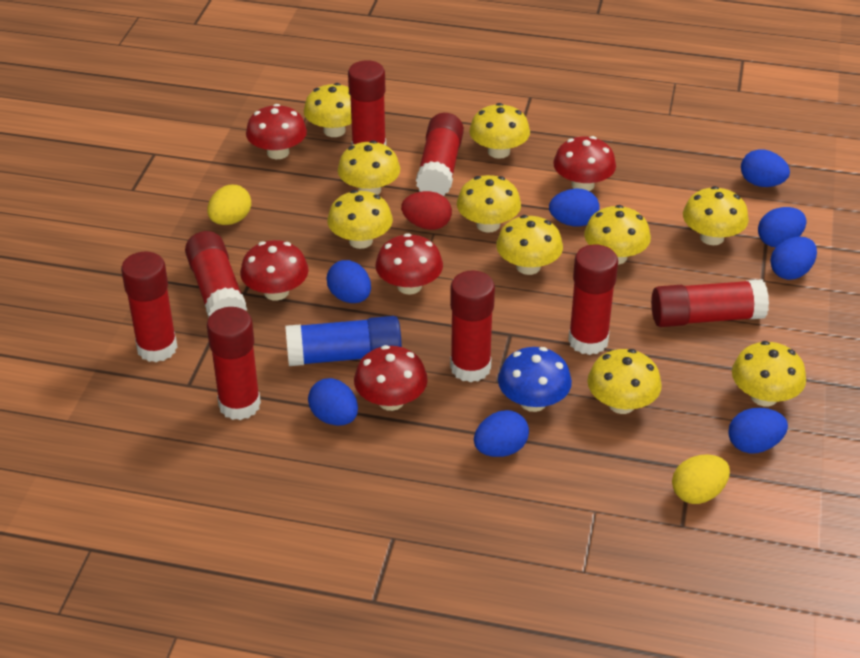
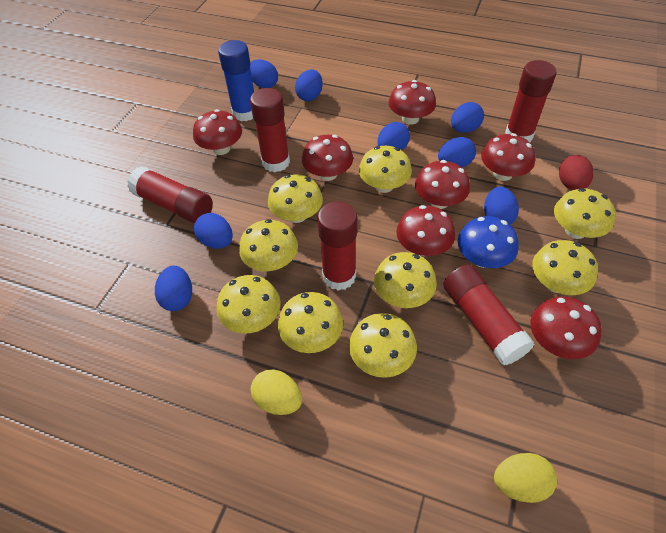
red glue stick: 8 -> 5
red mushroom: 5 -> 7
yellow mushroom: 10 -> 9

